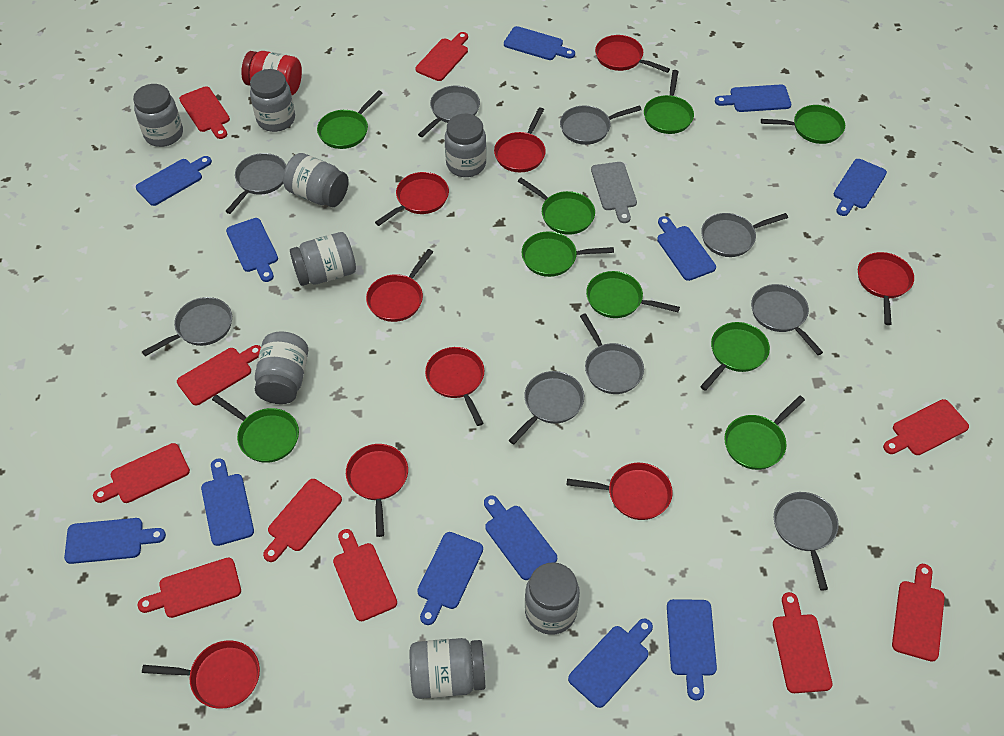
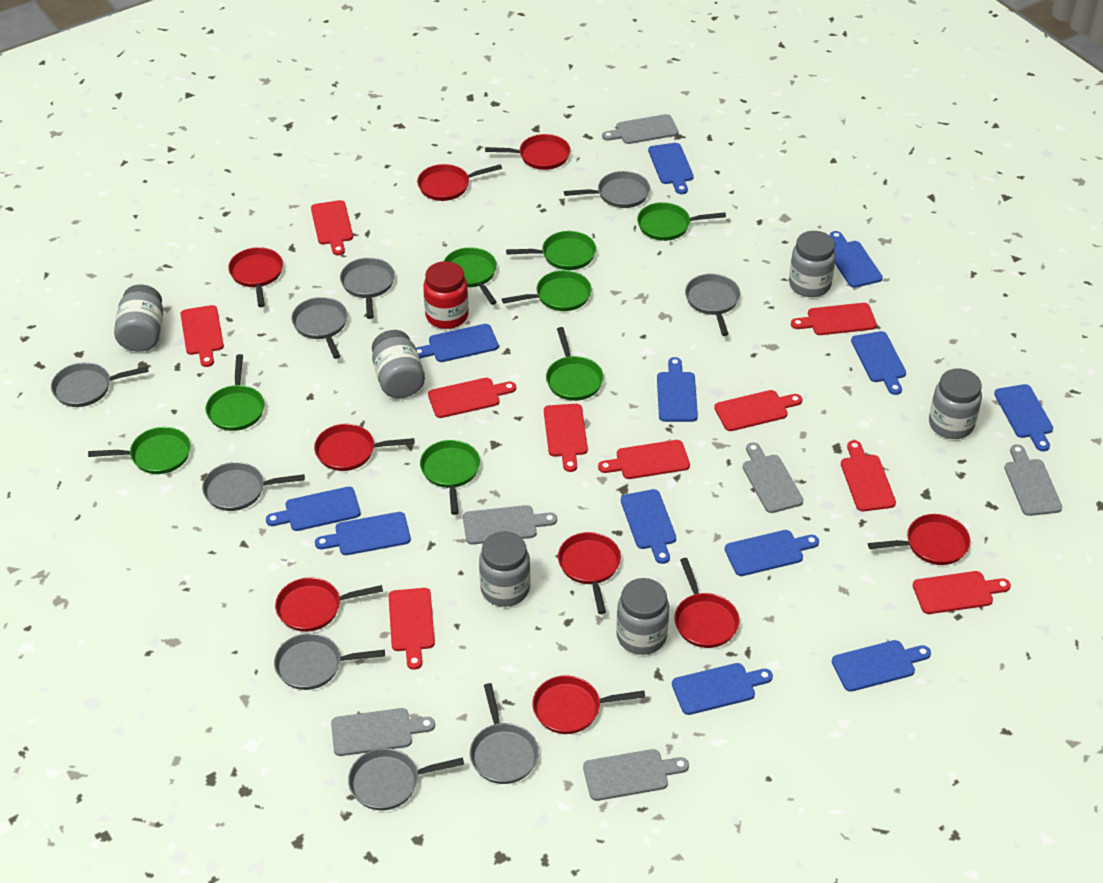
green pan: 9 -> 8
grey cutting board: 1 -> 6
grey jar: 8 -> 6

